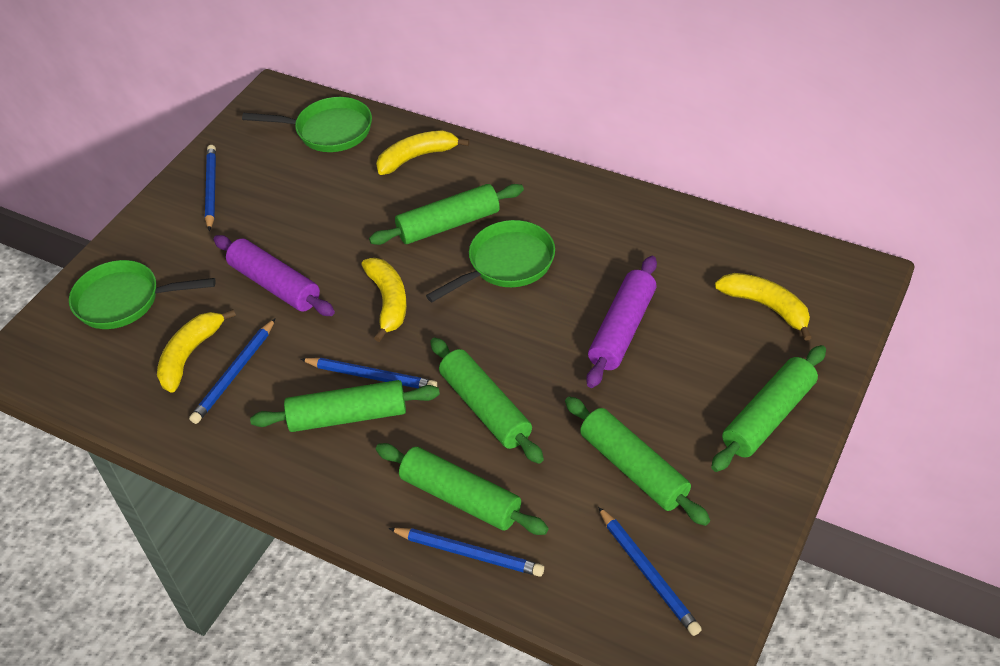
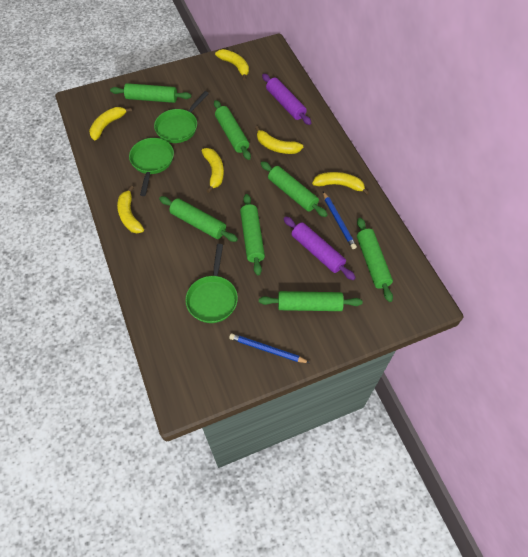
blue pencil: 5 -> 2
green rolling pin: 6 -> 7
yellow banana: 4 -> 6

